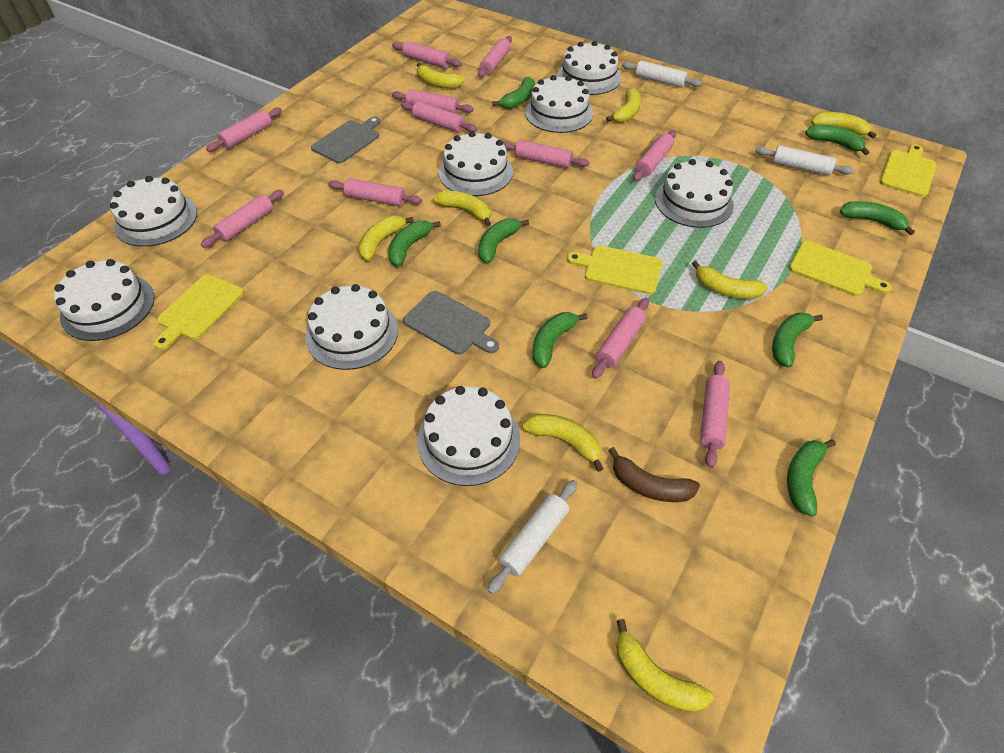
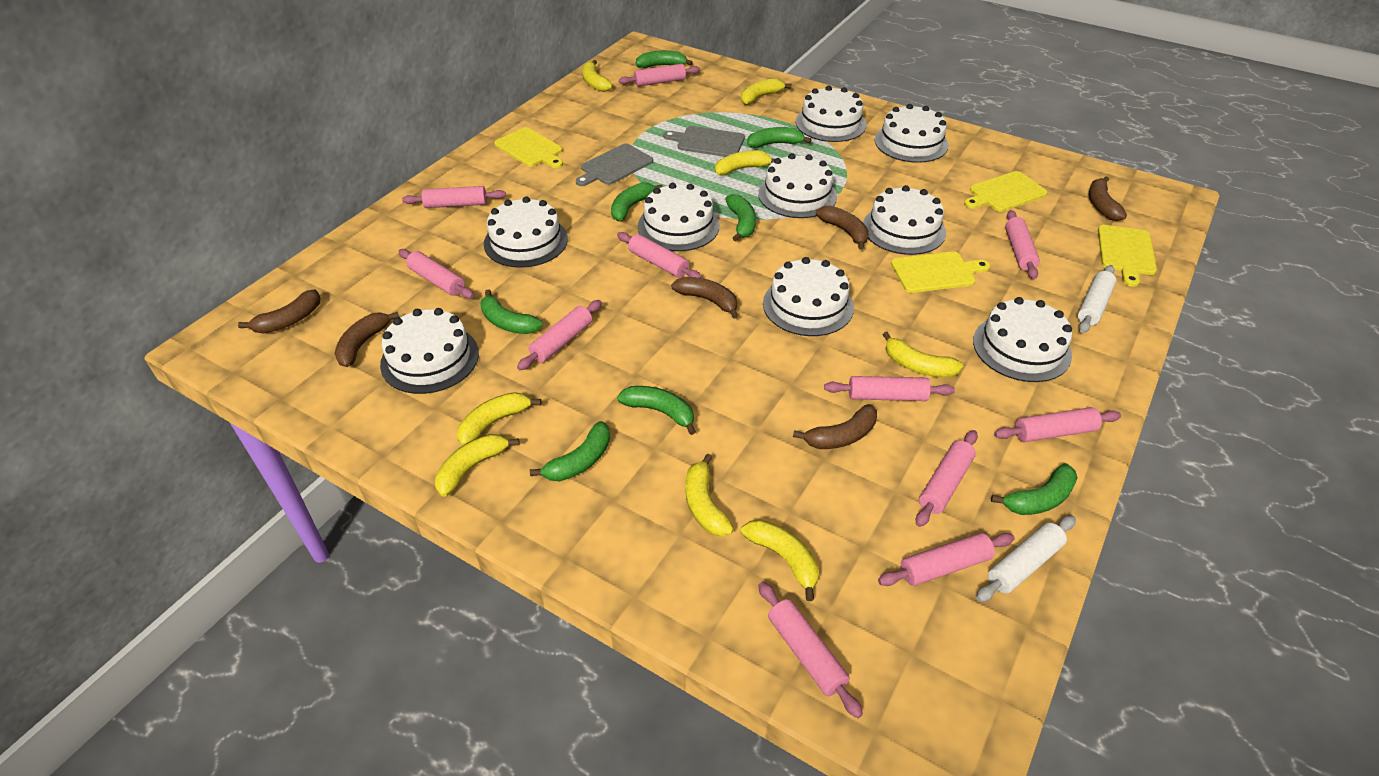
brown banana: 1 -> 6
white cake: 8 -> 9
white rolling pin: 3 -> 2

